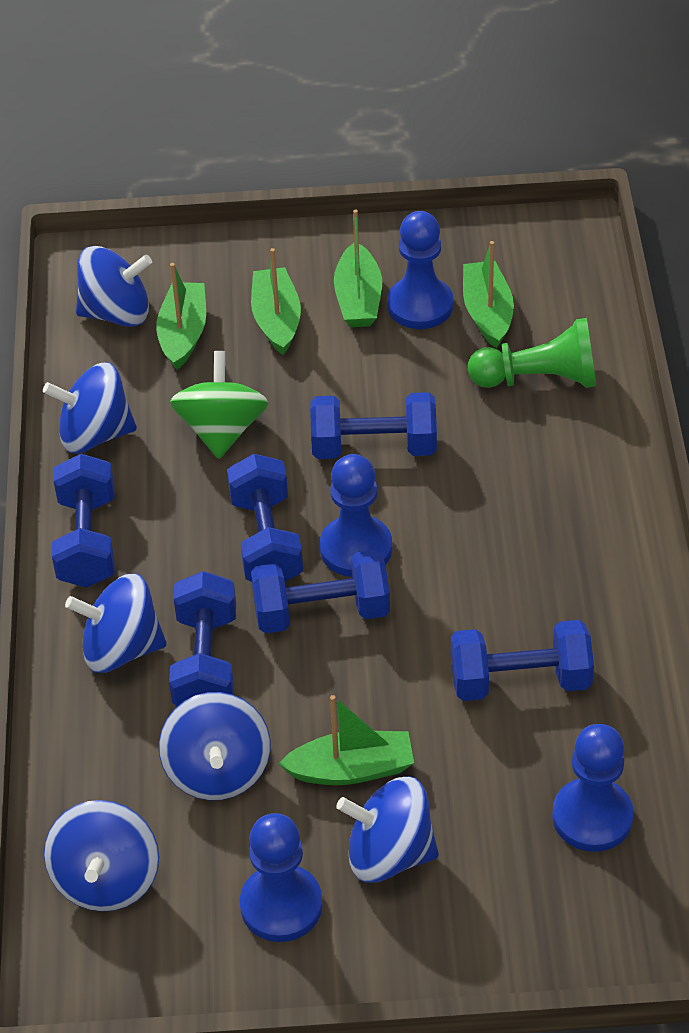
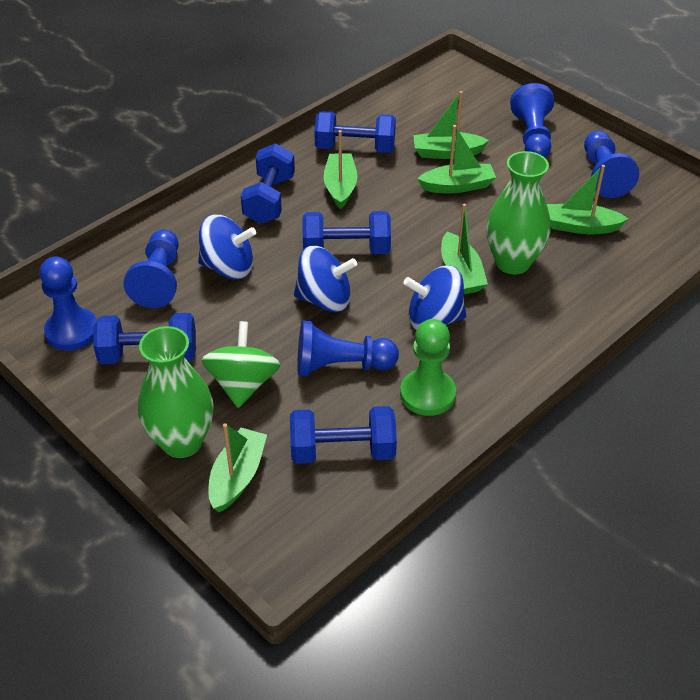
blue dumbbell: 6 -> 5
blue pawn: 4 -> 5
blue spinning top: 6 -> 3
green boat: 5 -> 6
green vase: 0 -> 2

